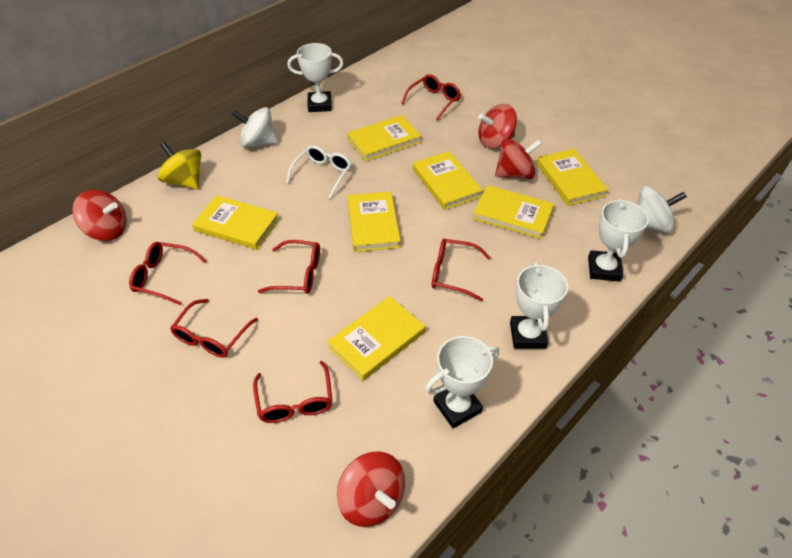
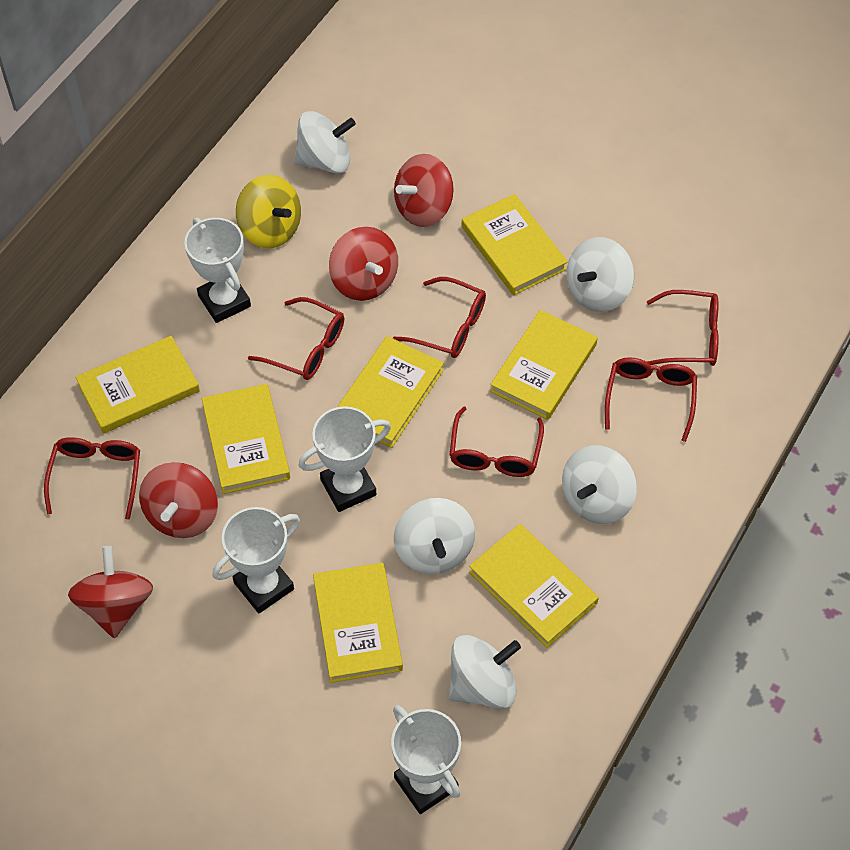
white glasses: 1 -> 0
white spinning top: 2 -> 5

